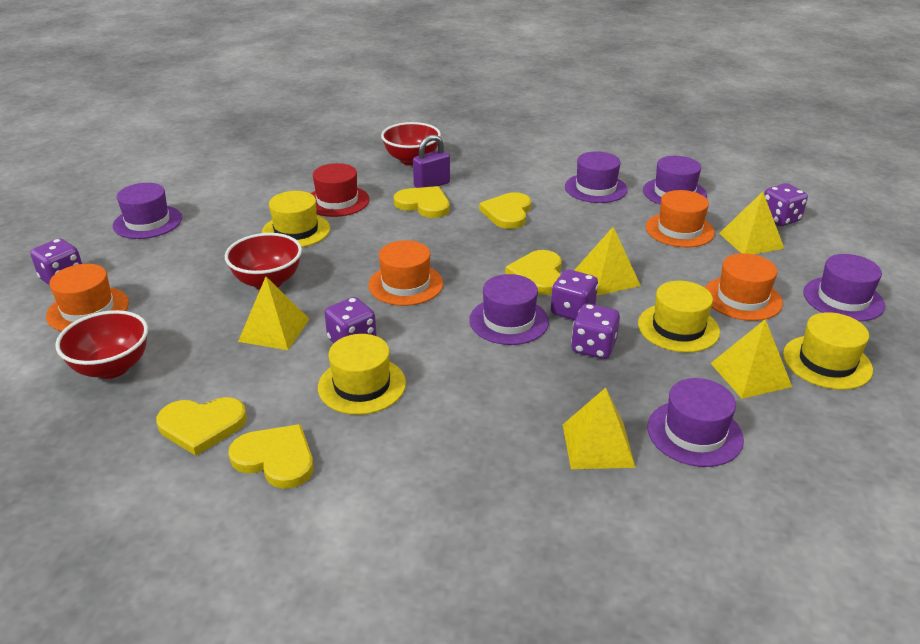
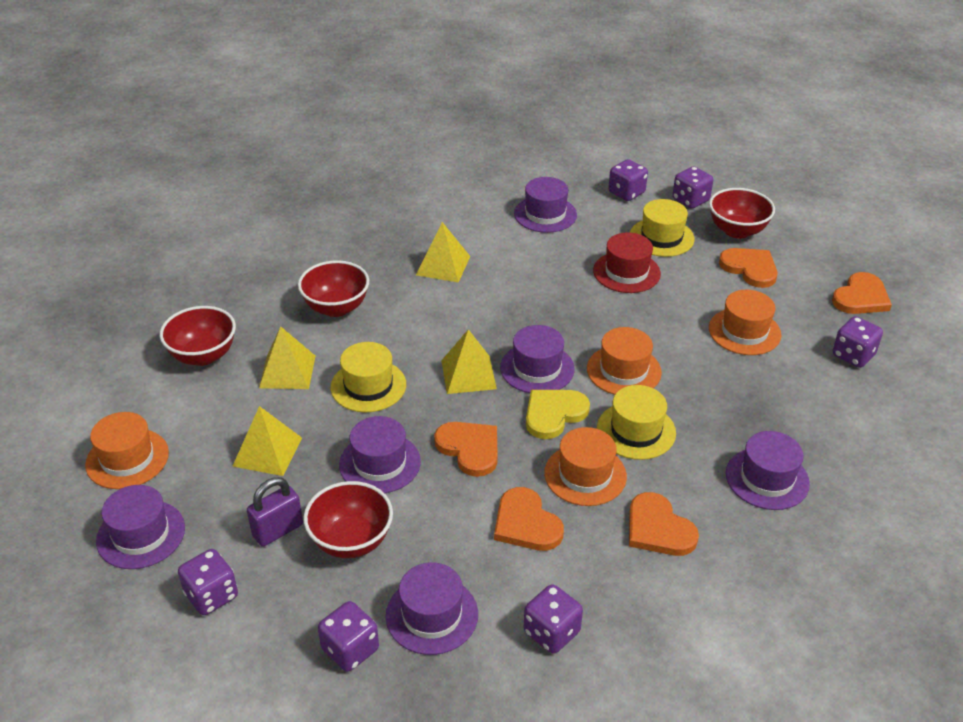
orange heart: 0 -> 5
purple dice: 5 -> 6
red bowl: 3 -> 4
yellow hat: 4 -> 3
yellow heart: 5 -> 1
yellow pyramid: 5 -> 4

